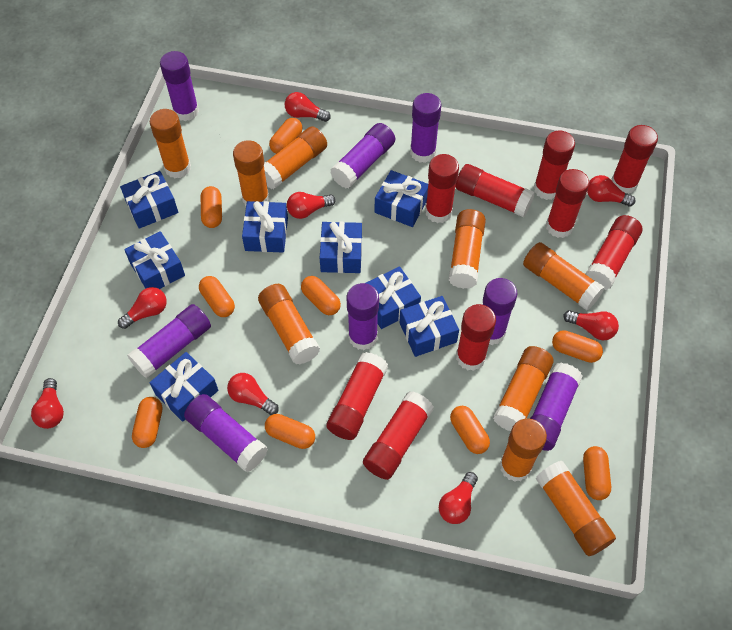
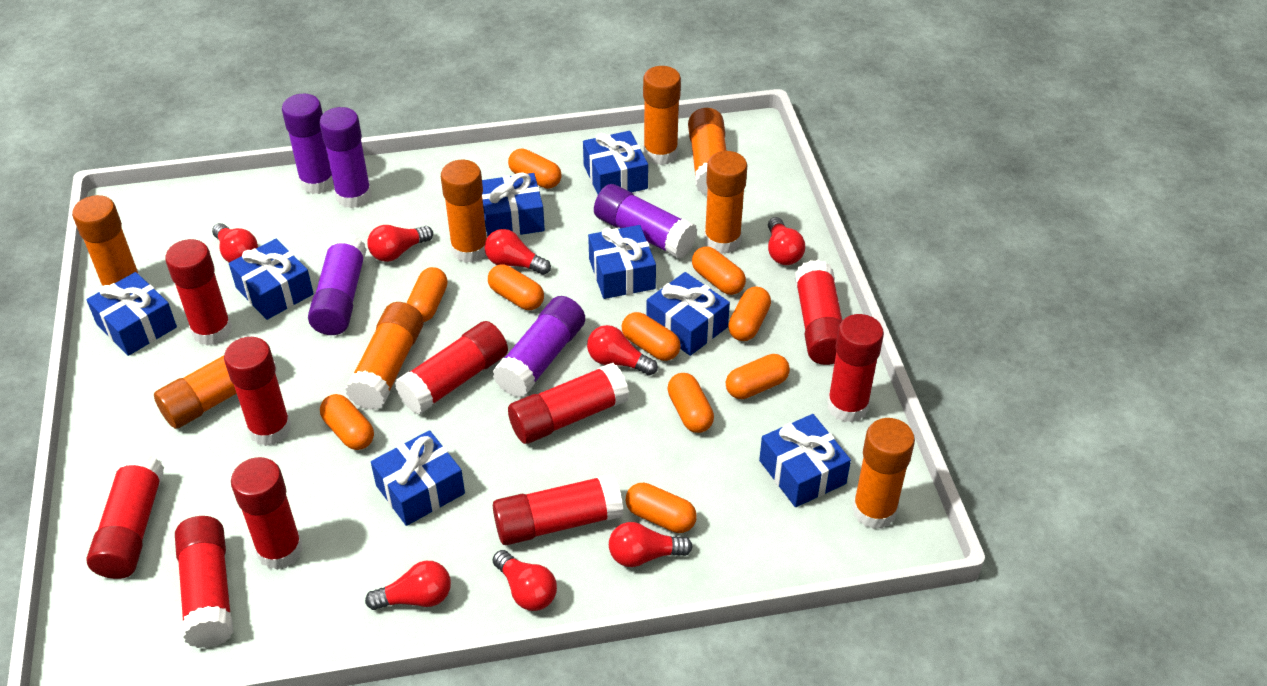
orange capsule: 9 -> 10
orange glue stick: 9 -> 8
purple glue stick: 8 -> 5
red glue stick: 9 -> 10

